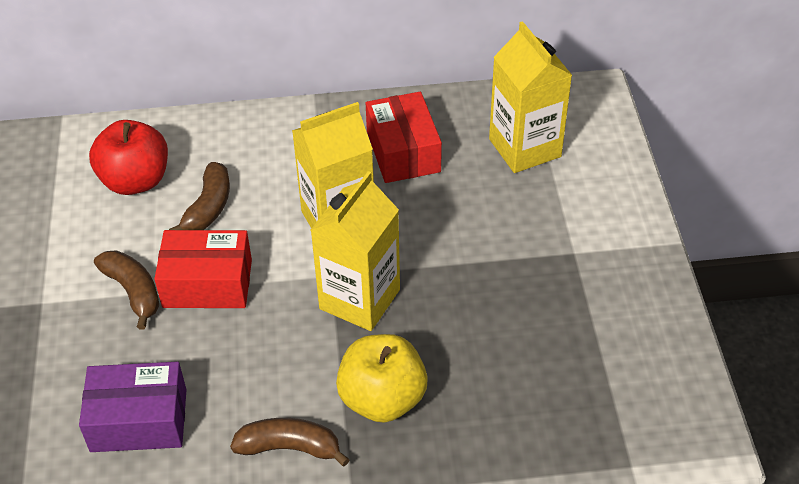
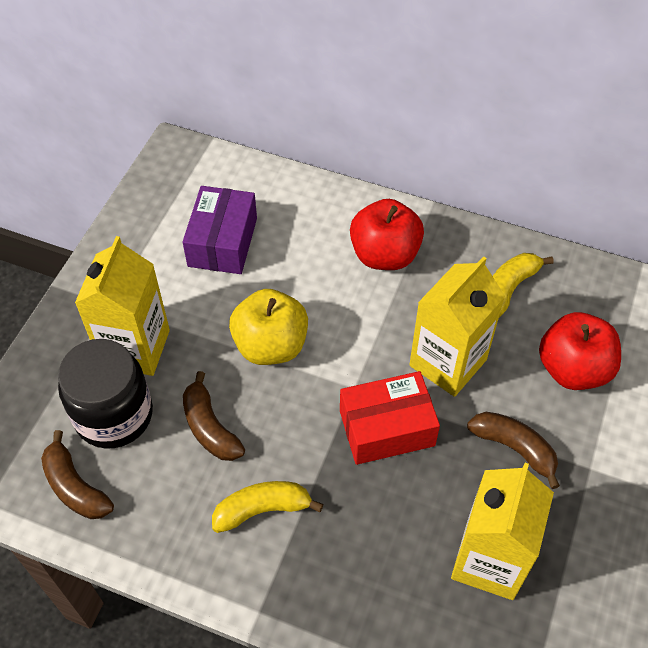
black jar: 0 -> 1
red apple: 1 -> 2
red box: 2 -> 1
yellow banana: 0 -> 2

